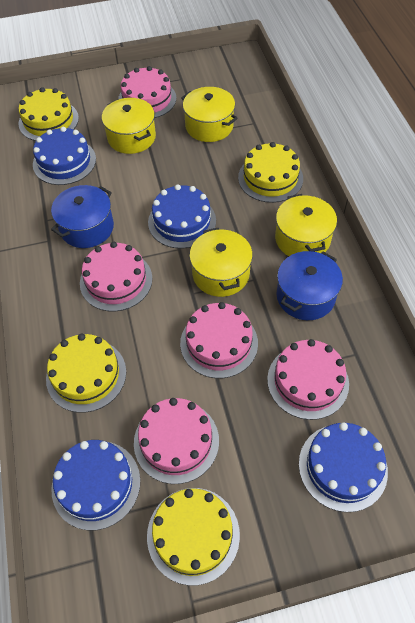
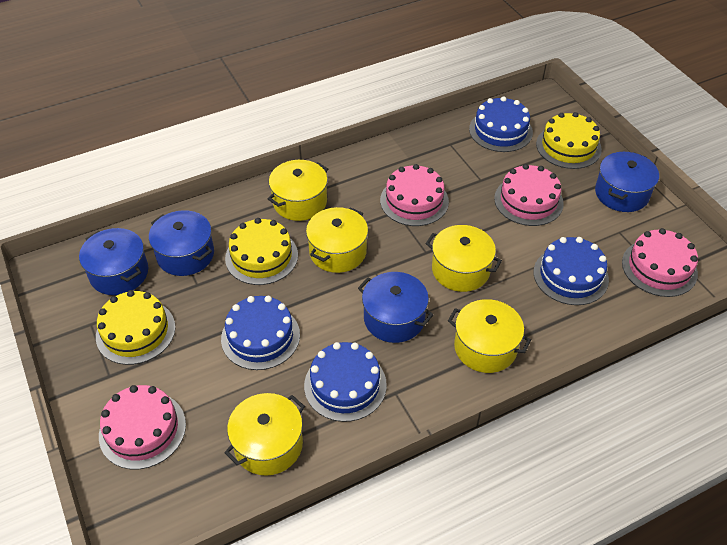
blue pot: 2 -> 4
pink cake: 5 -> 4
yellow cake: 4 -> 3
yellow pot: 4 -> 5

